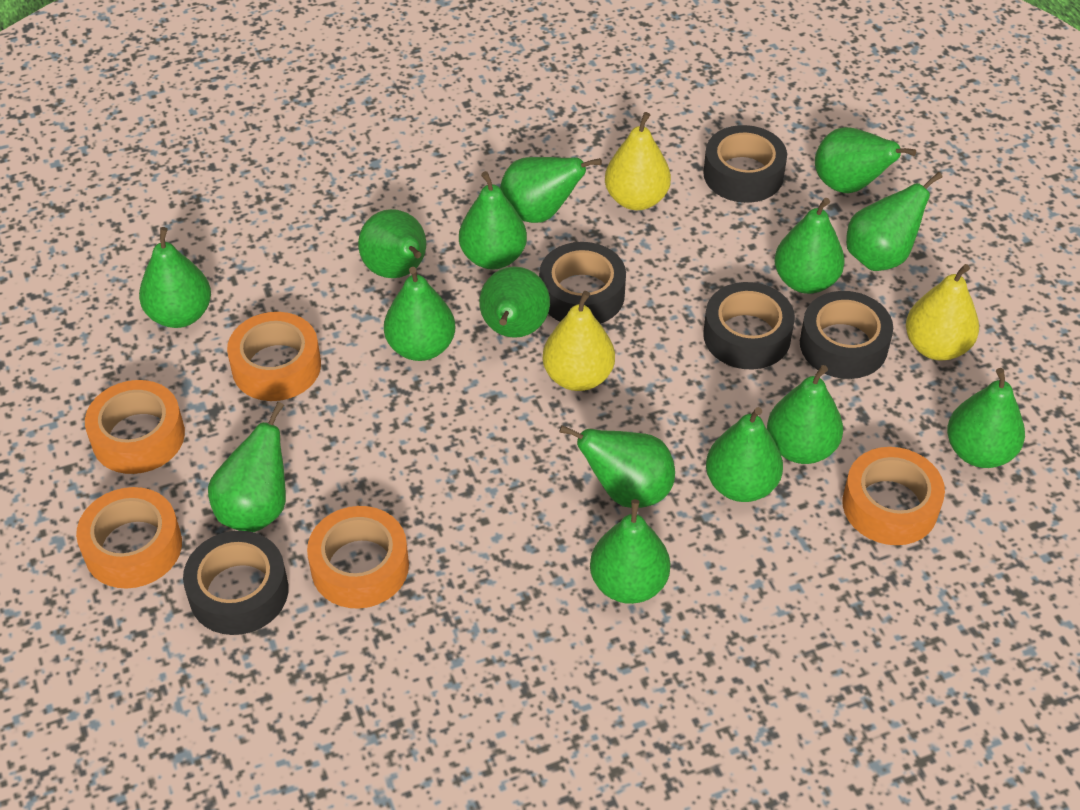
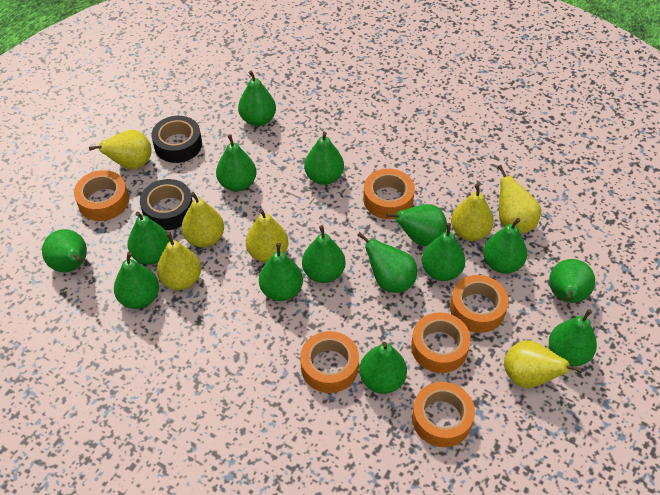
black tape: 5 -> 2
orange tape: 5 -> 6
yellow pear: 3 -> 7

